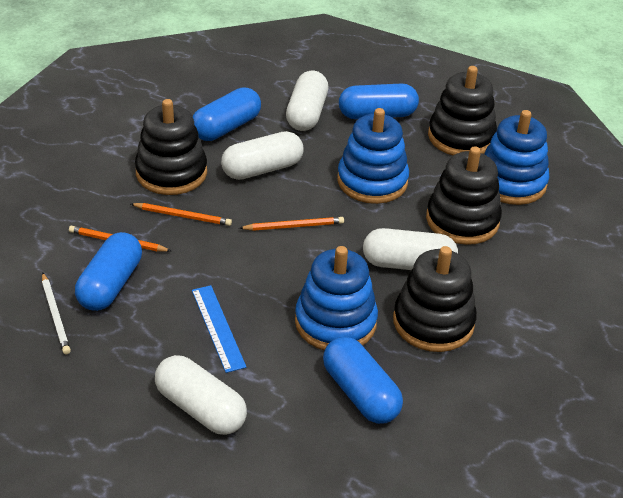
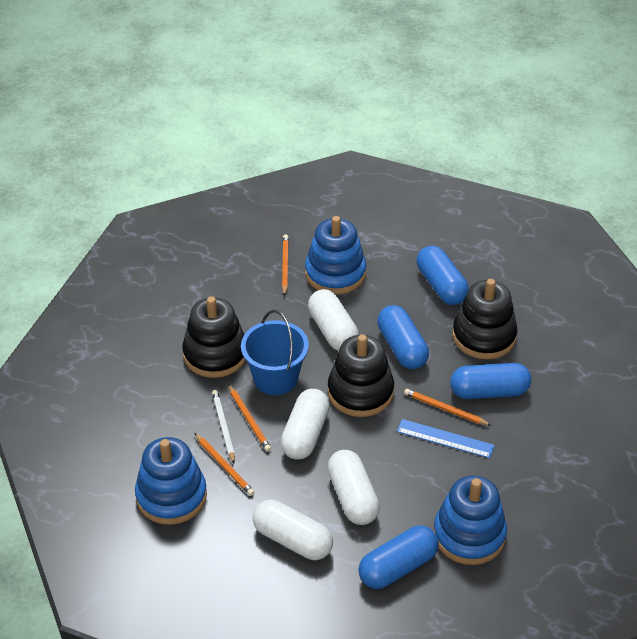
black stacking toy: 4 -> 3
blue bucket: 0 -> 1
orange pencil: 3 -> 4

